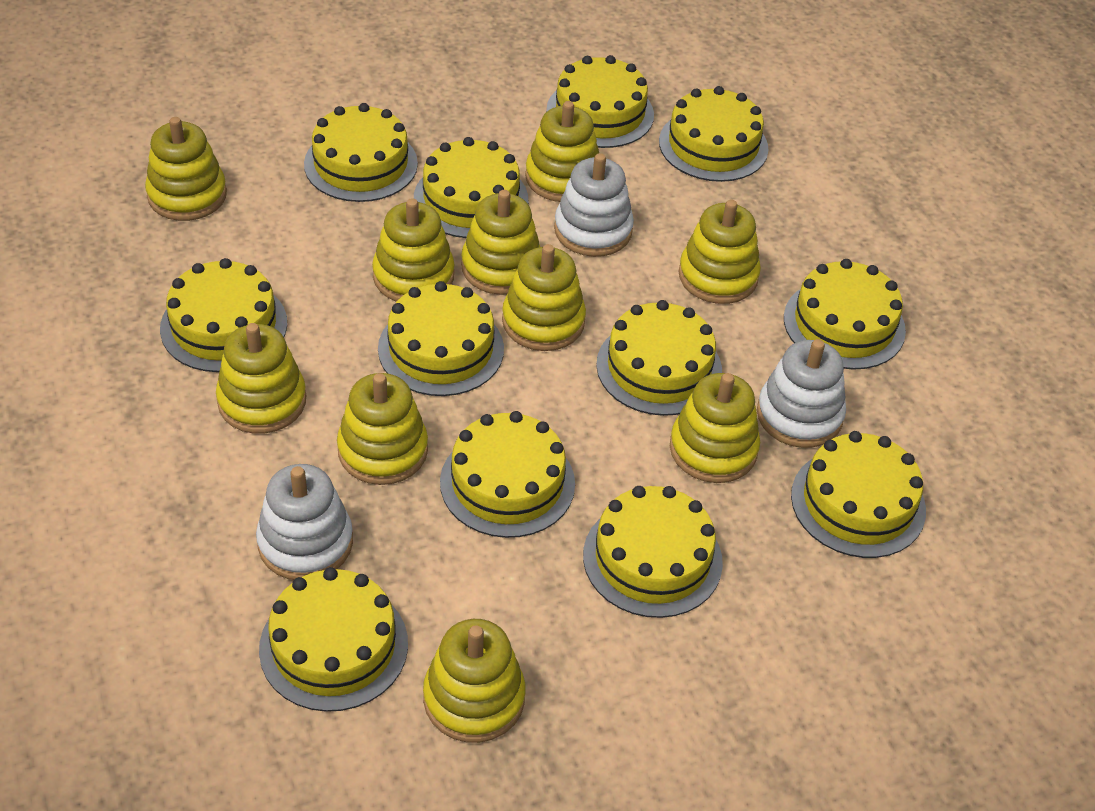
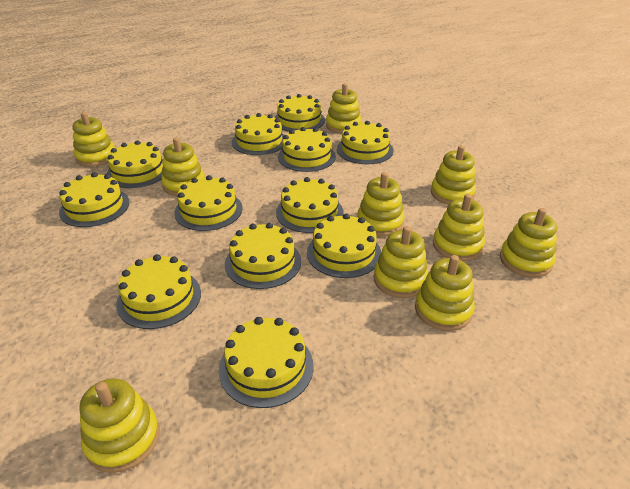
white stacking toy: 3 -> 0

